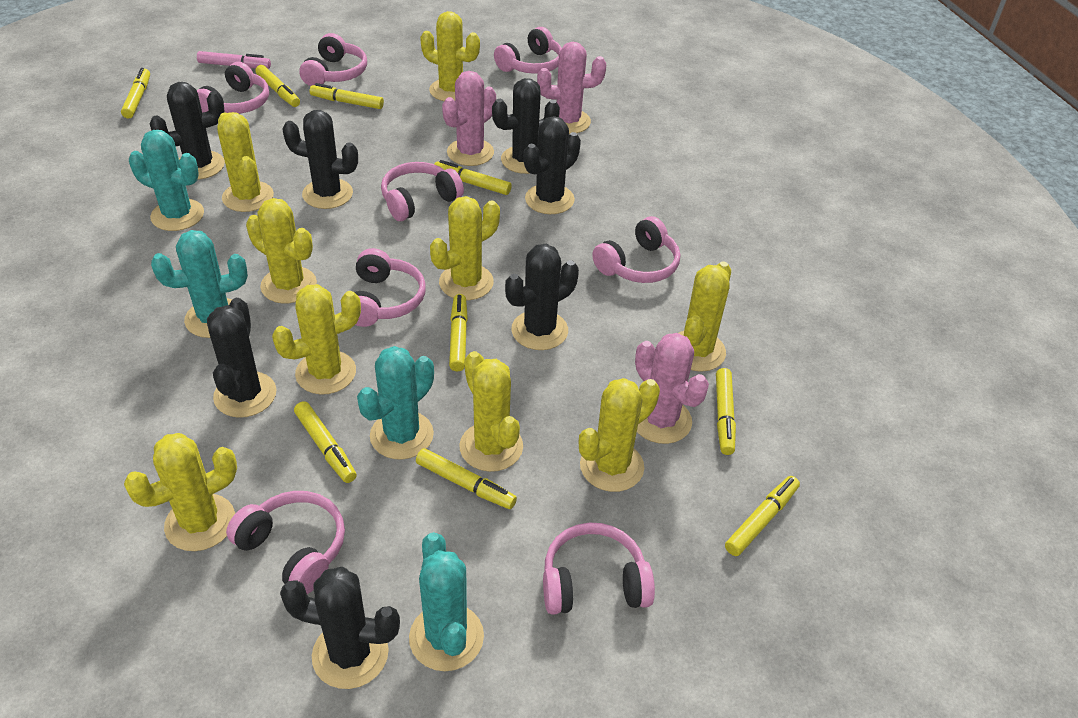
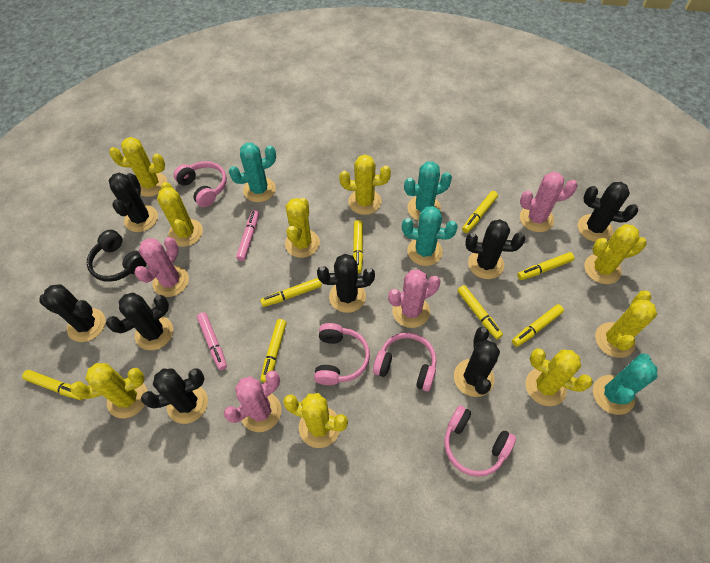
black cactus: 7 -> 8
black headphones: 0 -> 1
pink cactus: 3 -> 4
pink headphones: 8 -> 4
pink marker: 1 -> 2
yellow marker: 9 -> 8

